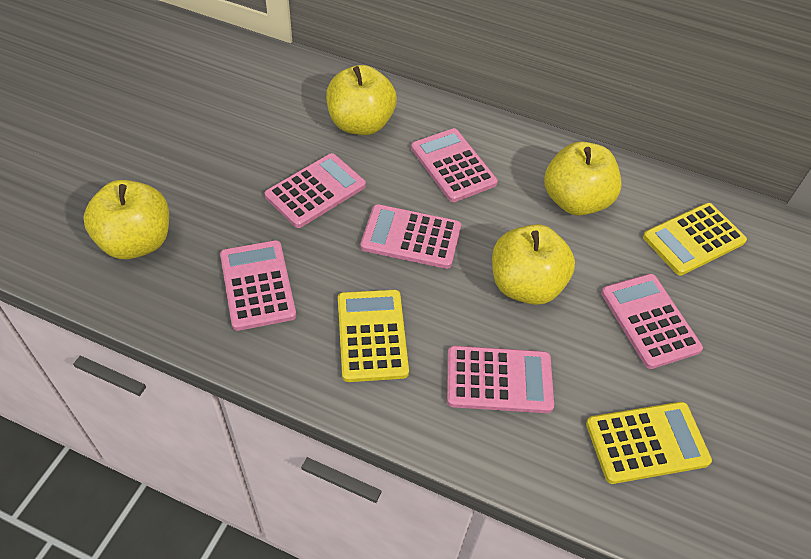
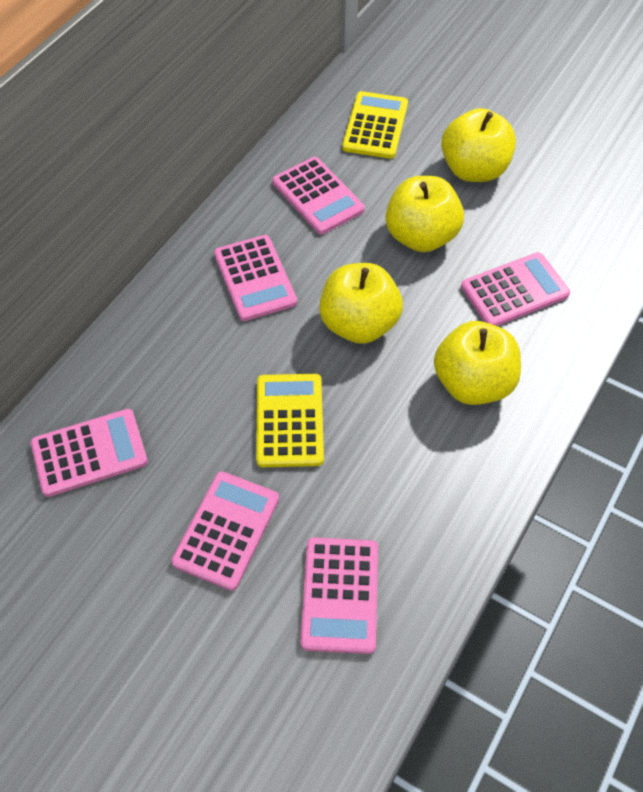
yellow calculator: 3 -> 2

